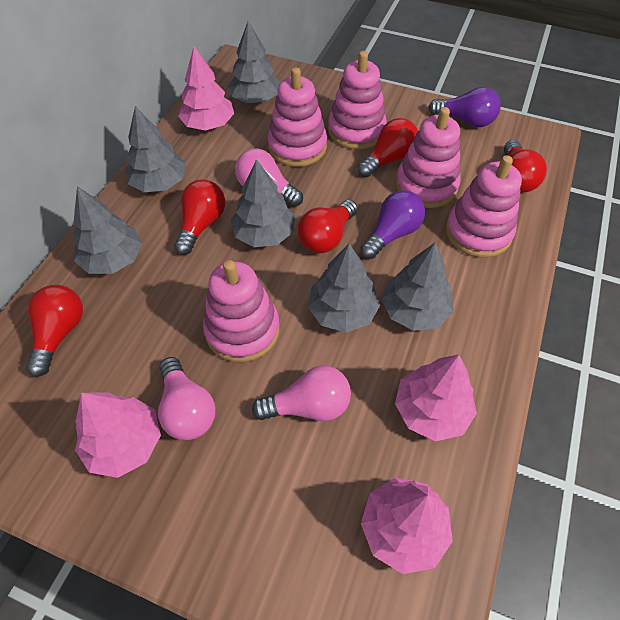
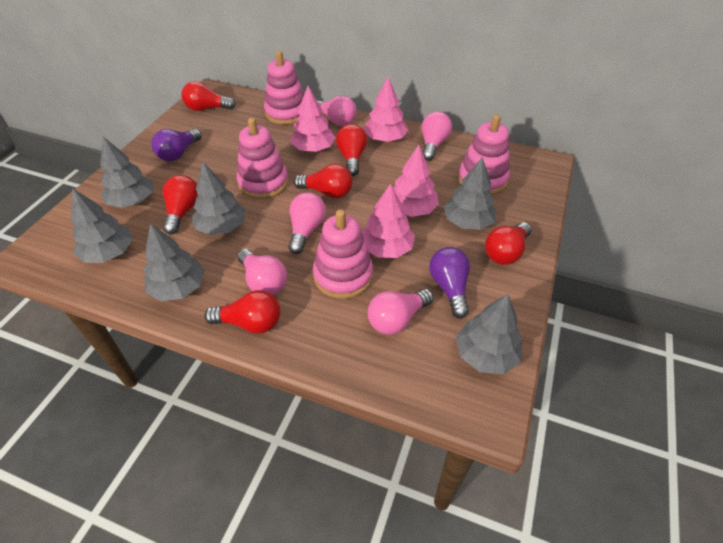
pink light bulb: 3 -> 5
pink stacking toy: 5 -> 4
red light bulb: 5 -> 6

